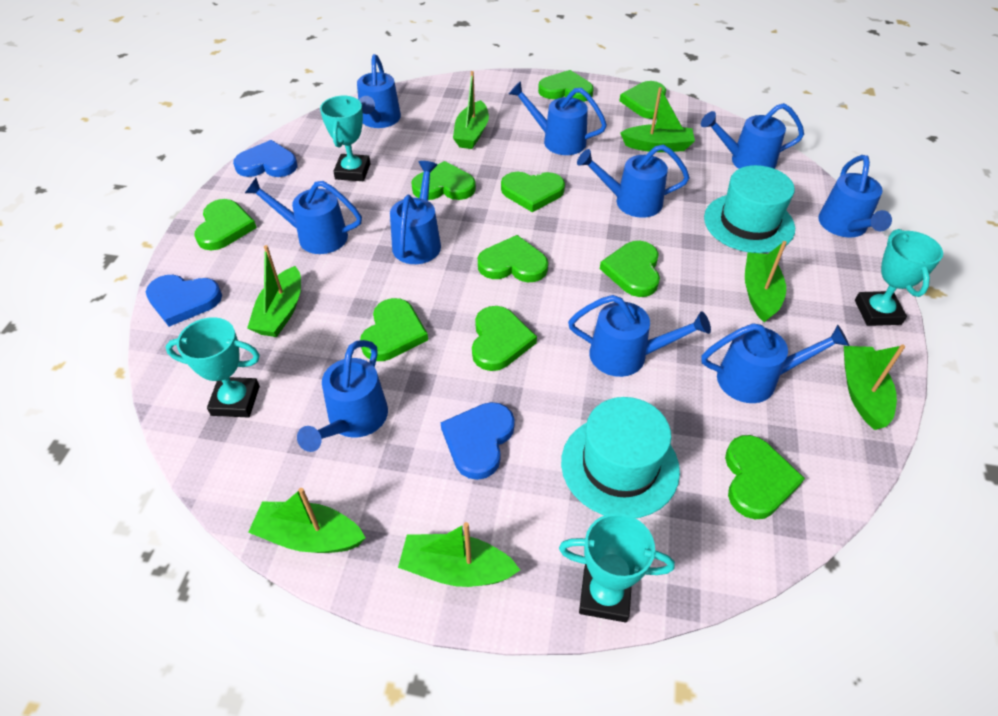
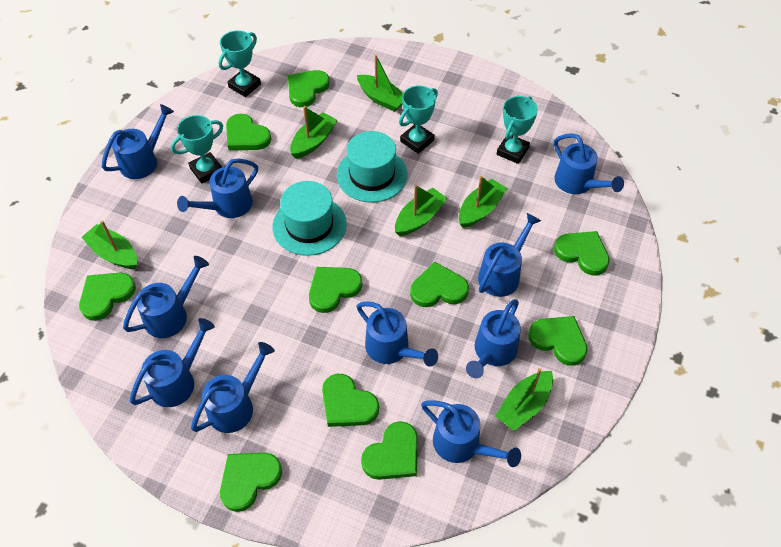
blue heart: 3 -> 0
green boat: 7 -> 6

